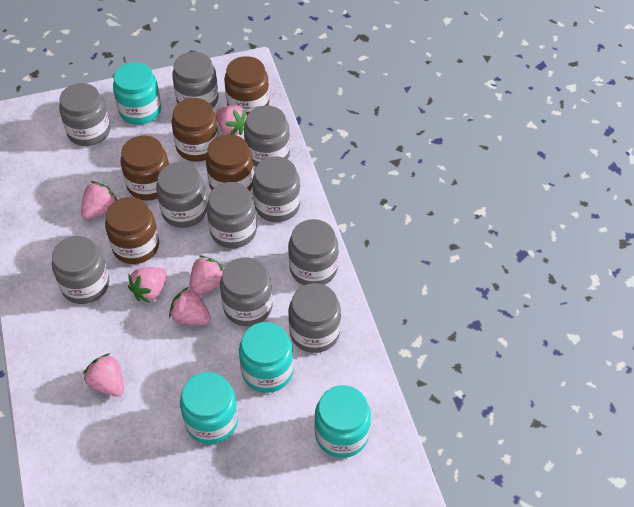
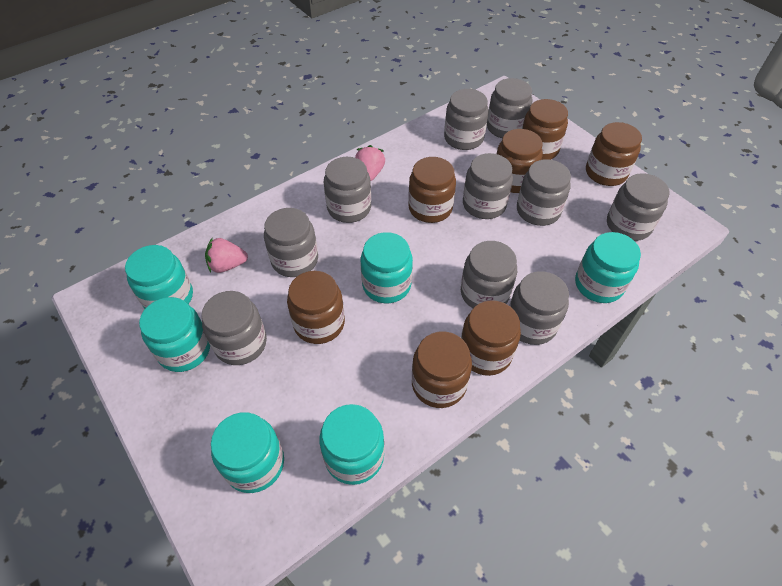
brown jar: 5 -> 7
pink strawberry: 6 -> 2
turquoise jar: 4 -> 6

